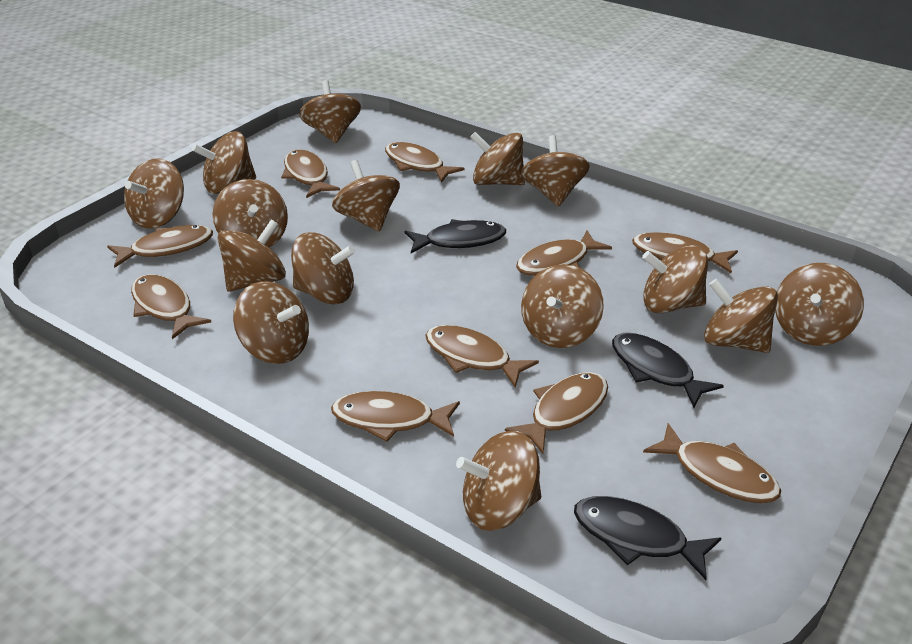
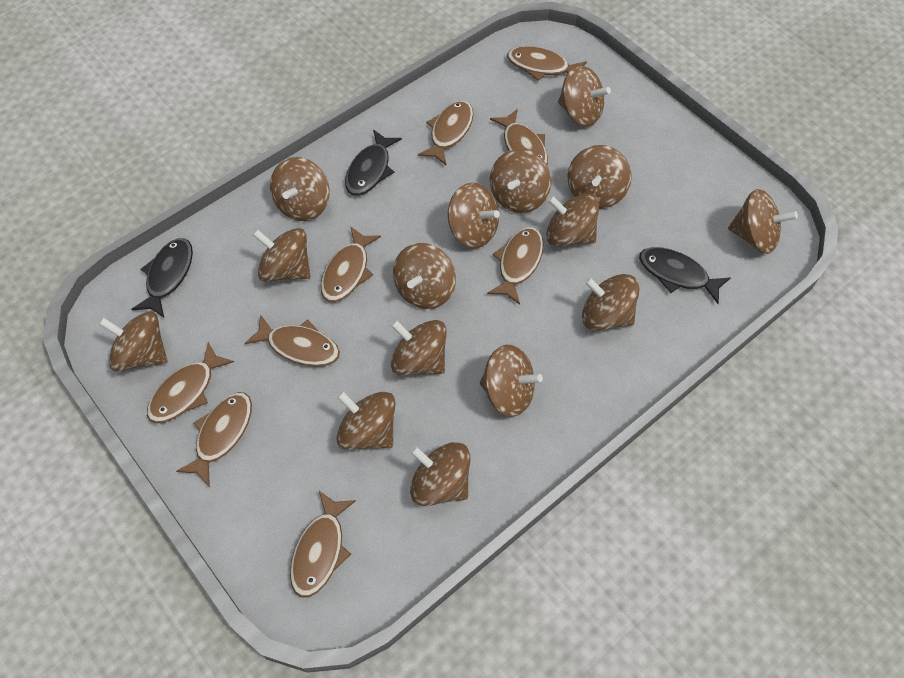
brown fish: 10 -> 9

